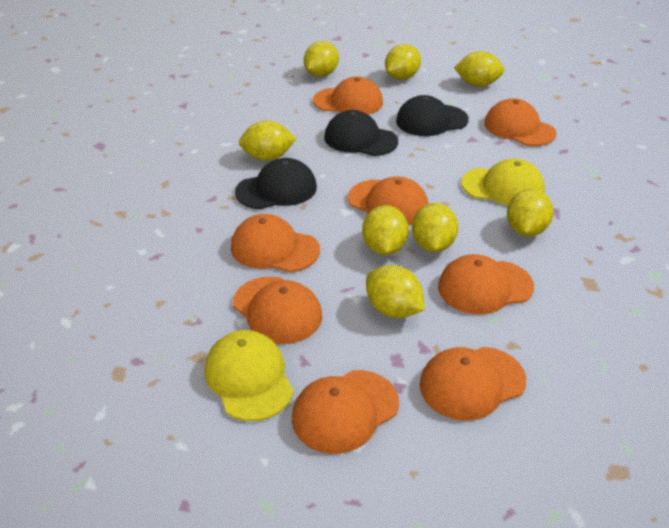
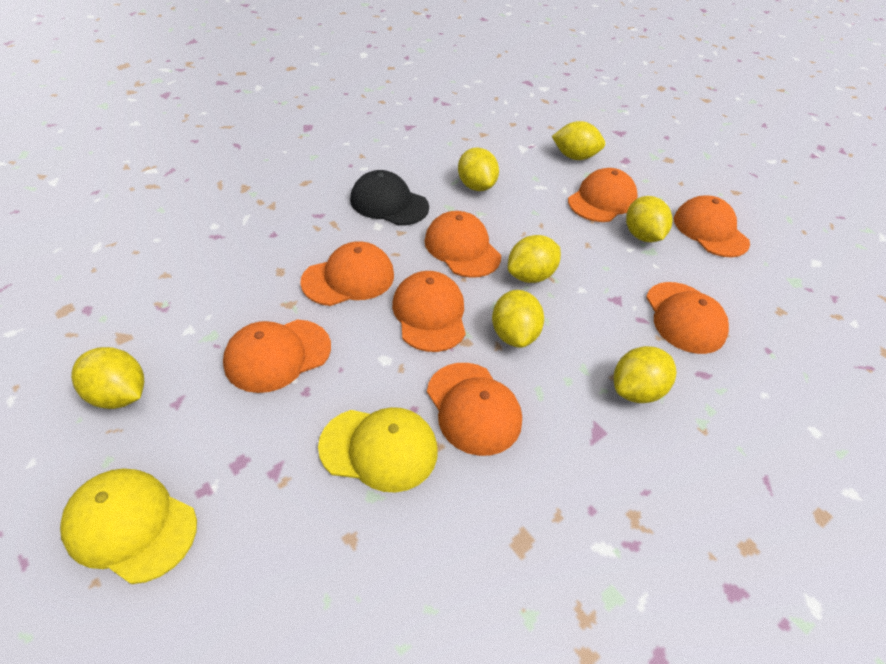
black cap: 3 -> 1
yellow lemon: 8 -> 7

